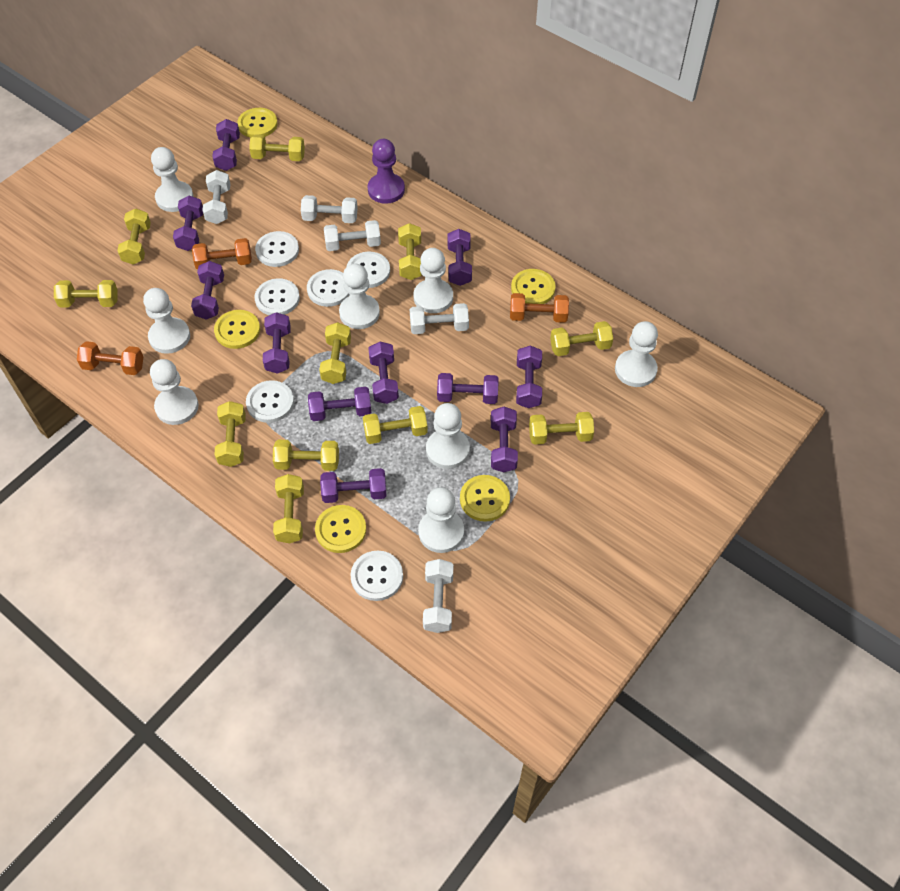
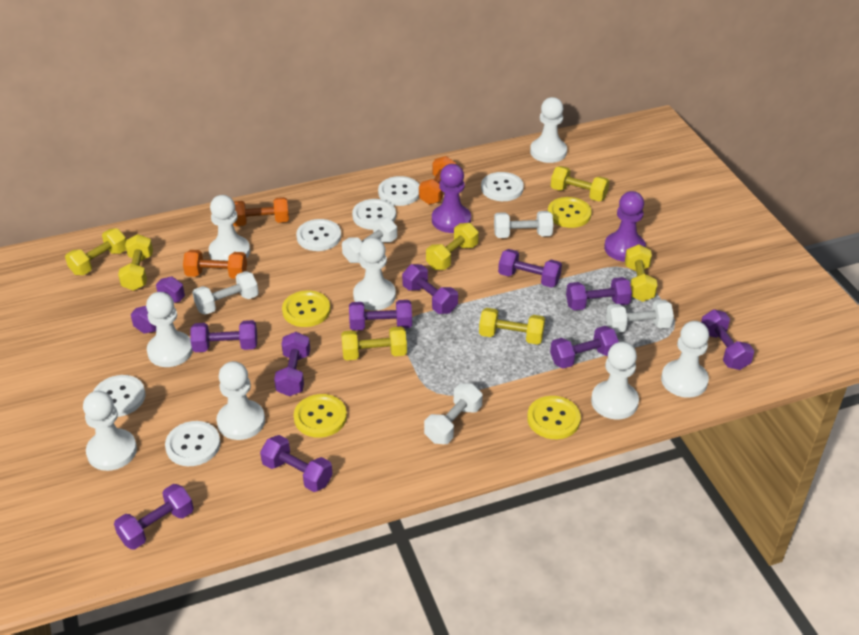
purple pawn: 1 -> 2
yellow button: 5 -> 4
yellow dumbbell: 11 -> 7

